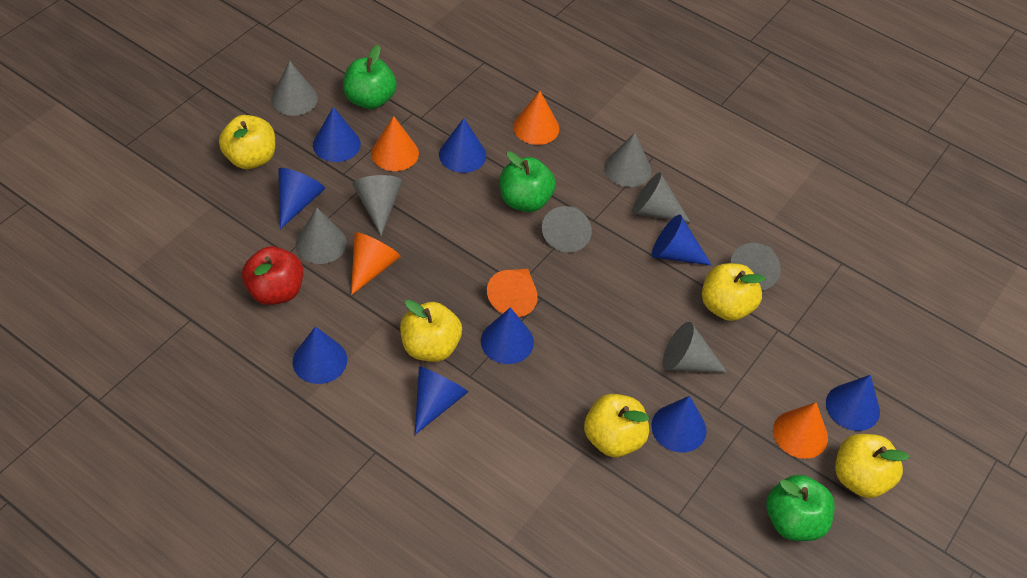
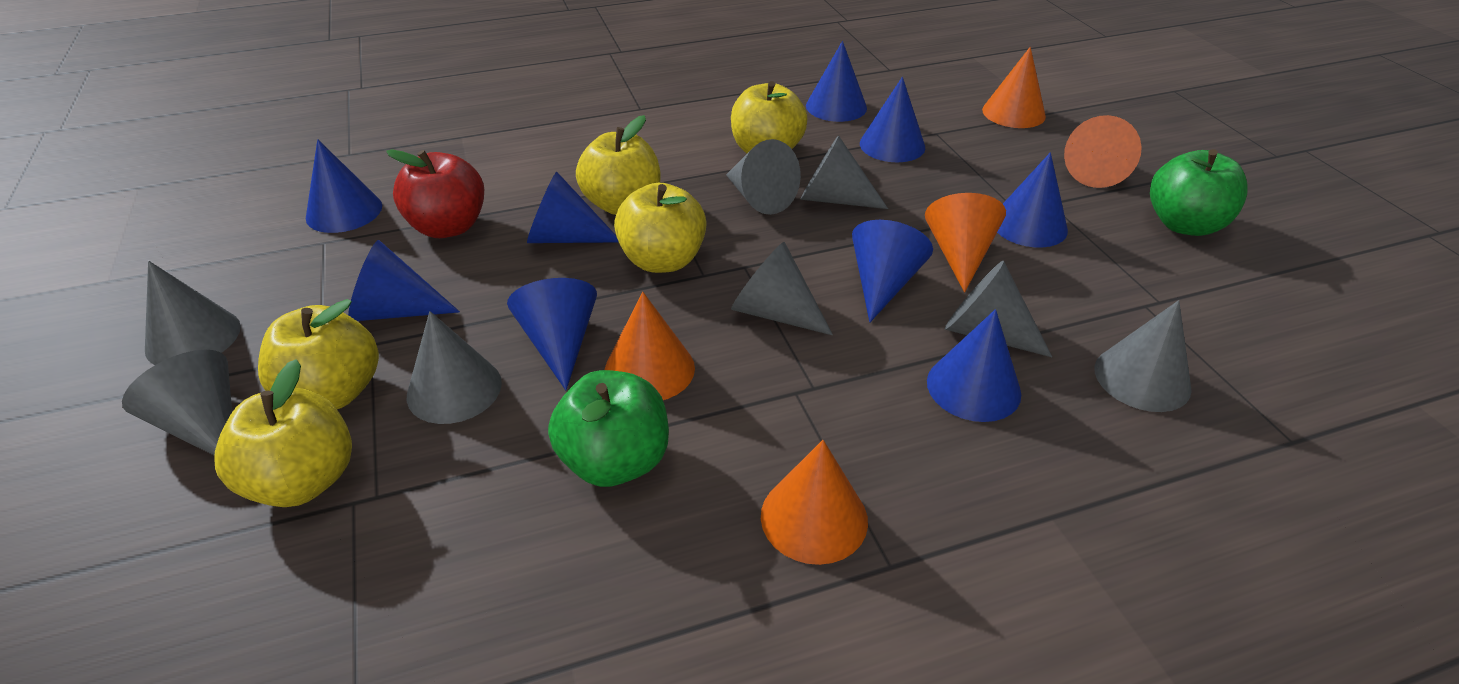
green apple: 3 -> 2

